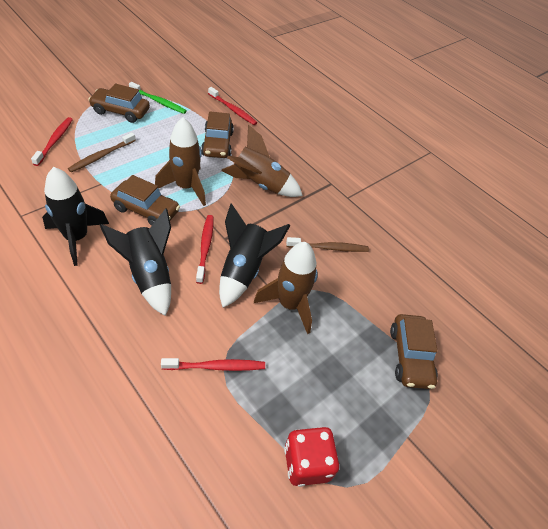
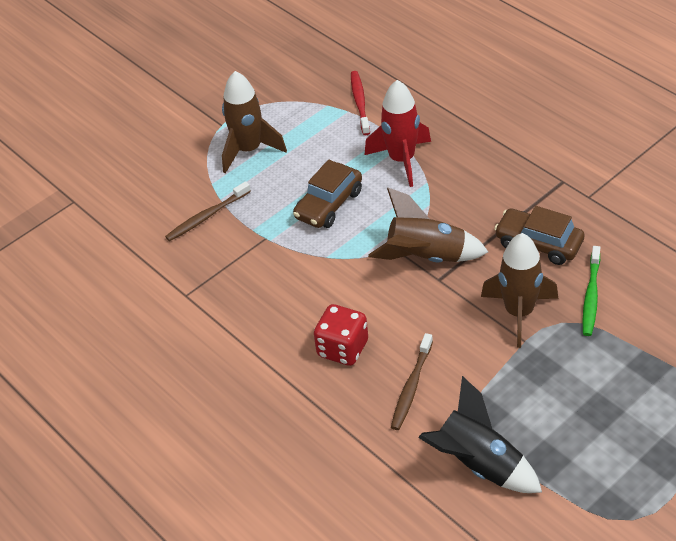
black rocket: 3 -> 1
brown car: 4 -> 2
red rocket: 0 -> 1
red toothbrush: 4 -> 1

